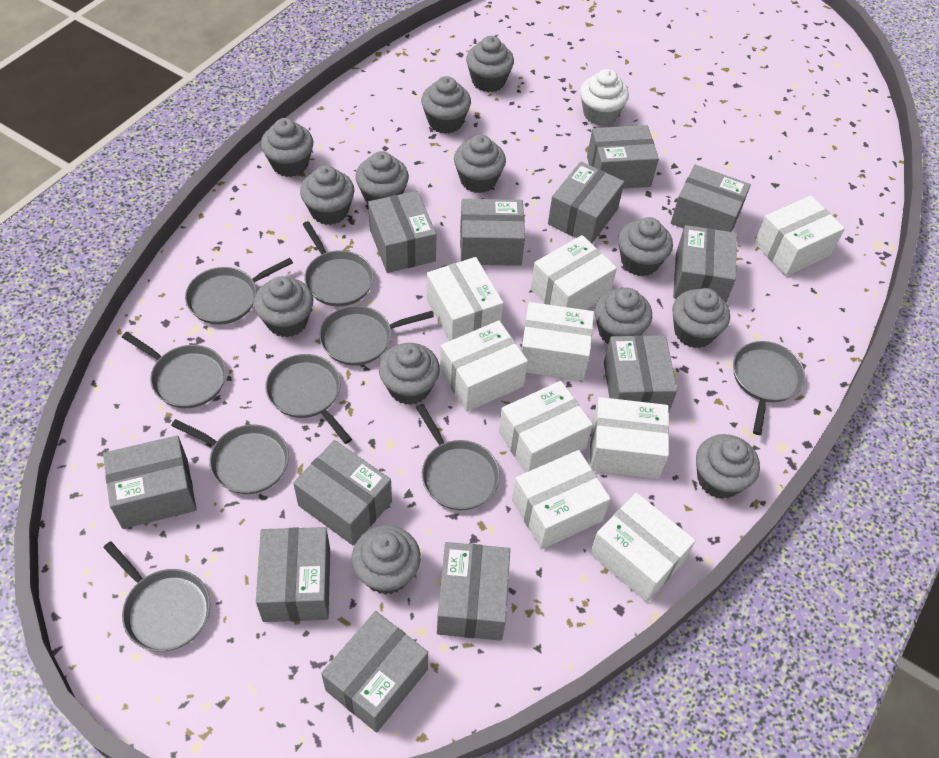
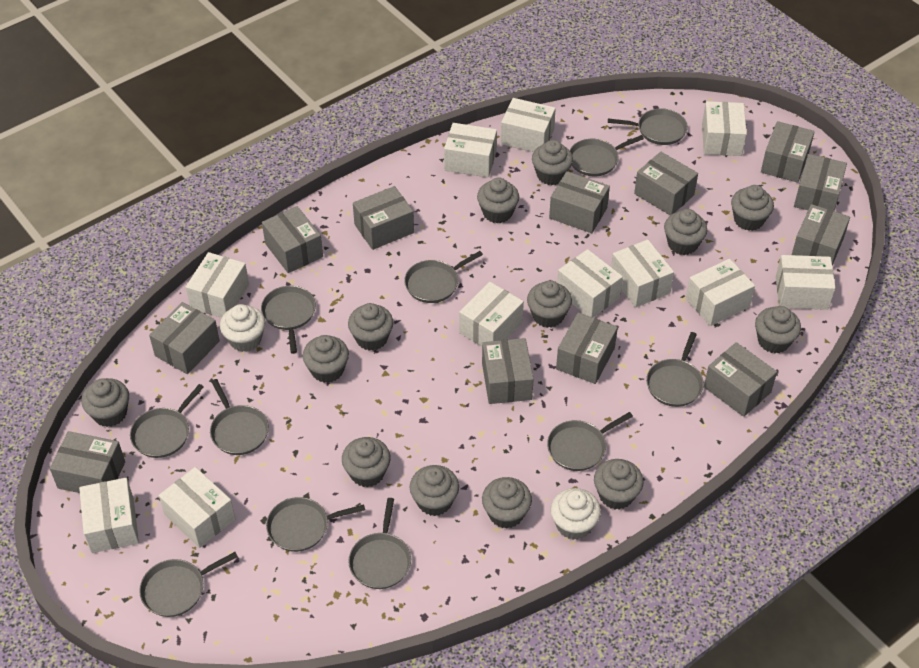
grey pan: 9 -> 11
white box: 9 -> 11
white cupcake: 1 -> 2

